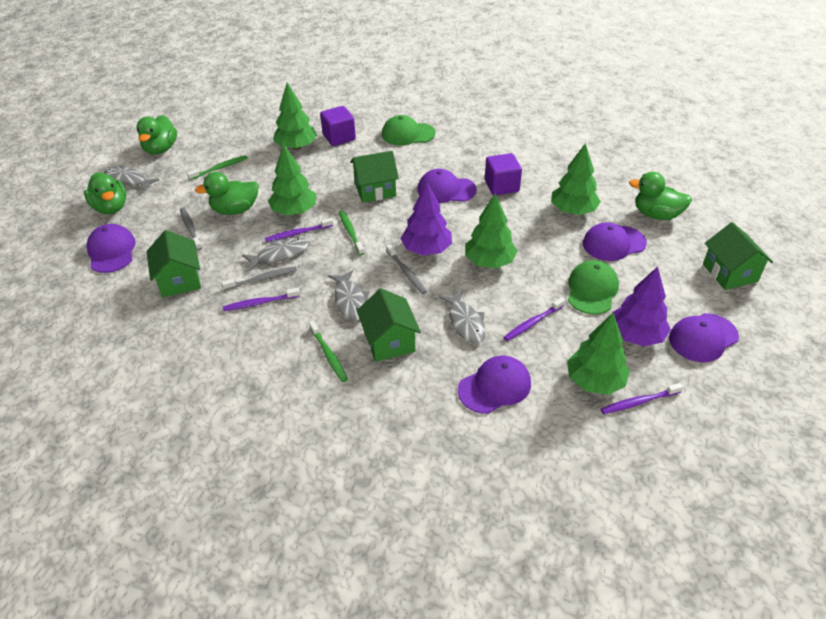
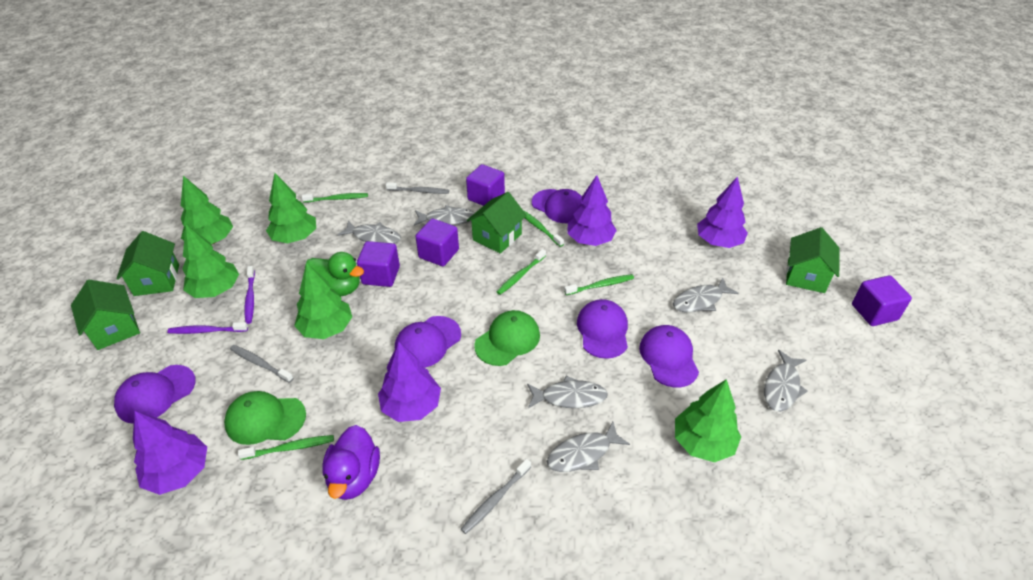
green duck: 4 -> 1
green toothbrush: 3 -> 5
grey fish: 4 -> 6
purple cube: 2 -> 4
purple duck: 0 -> 1
purple toothbrush: 4 -> 2
purple tree: 2 -> 4

